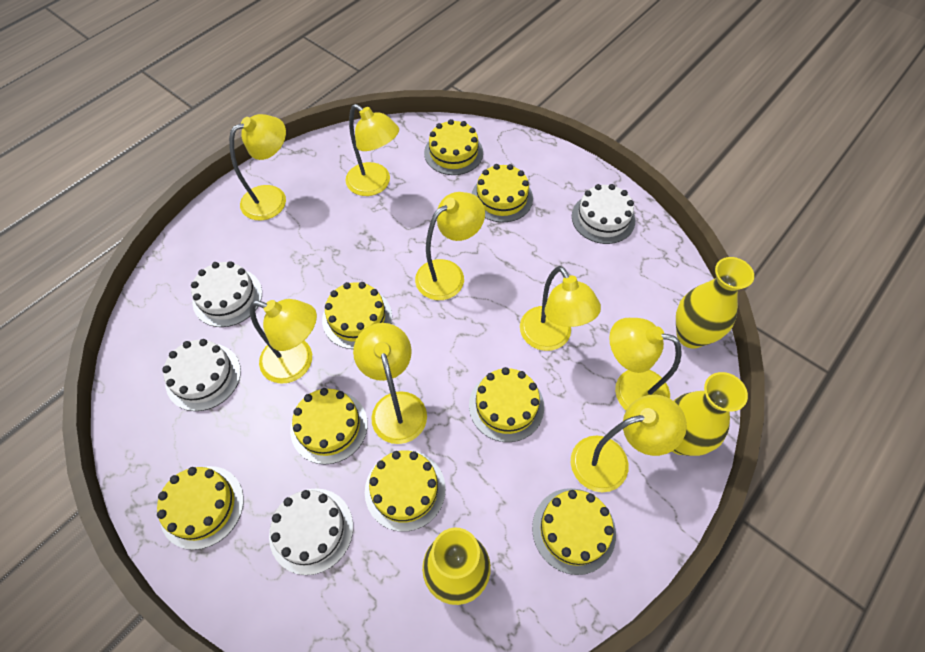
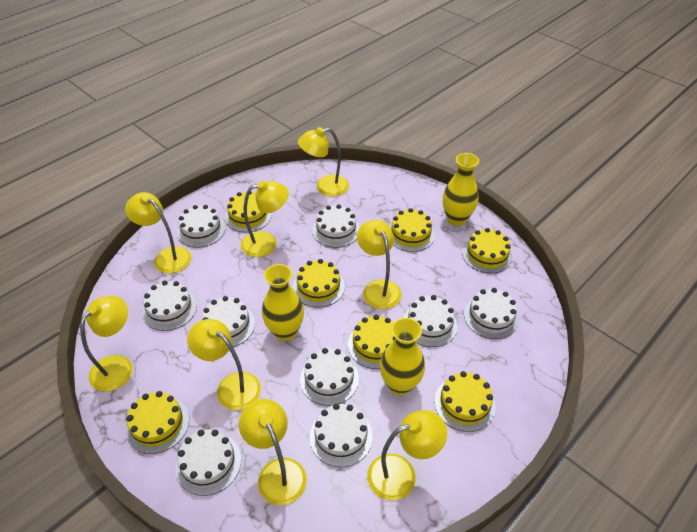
white cake: 4 -> 9
yellow cake: 8 -> 7

